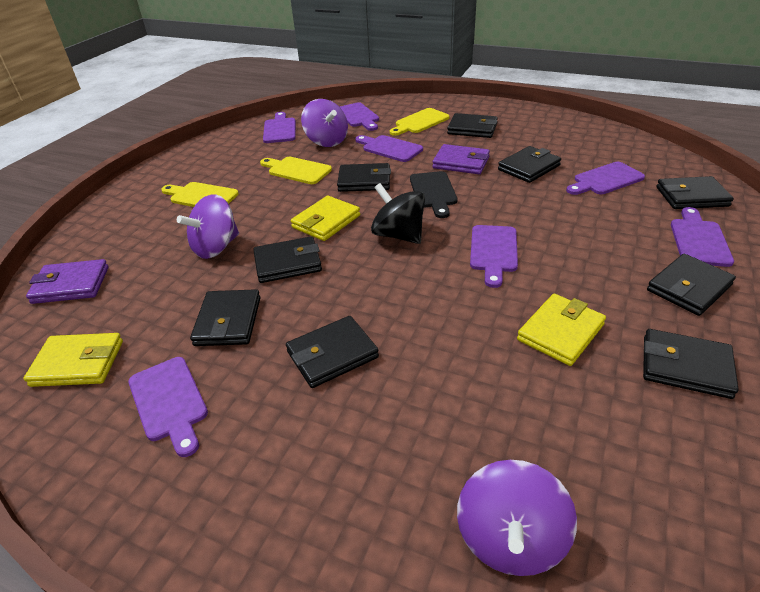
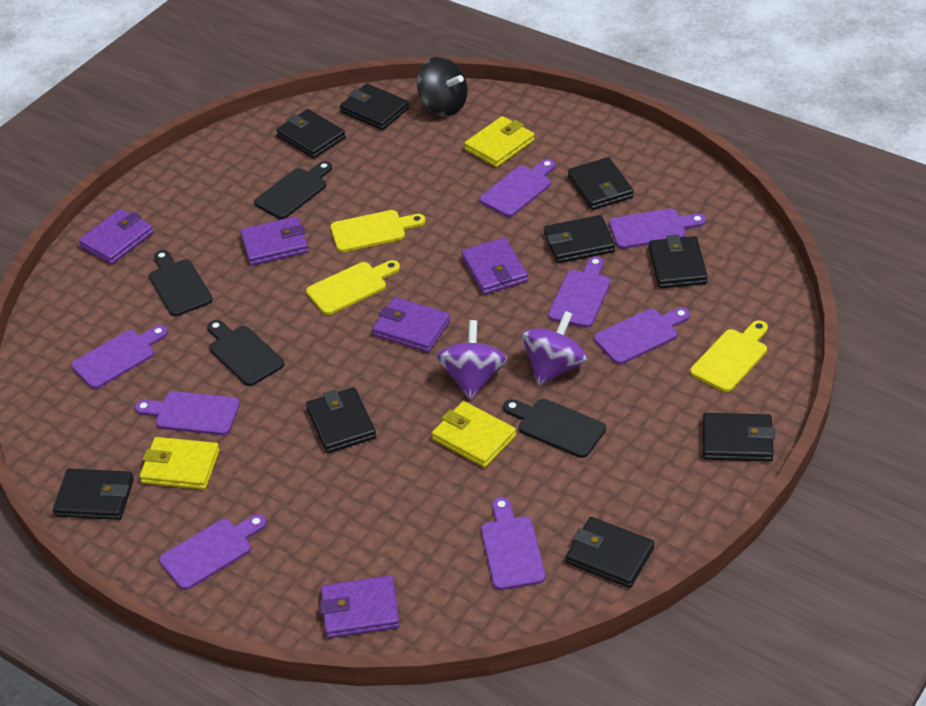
black cutting board: 1 -> 4
purple cutting board: 7 -> 8
purple spinning top: 3 -> 2
purple wallet: 2 -> 5

